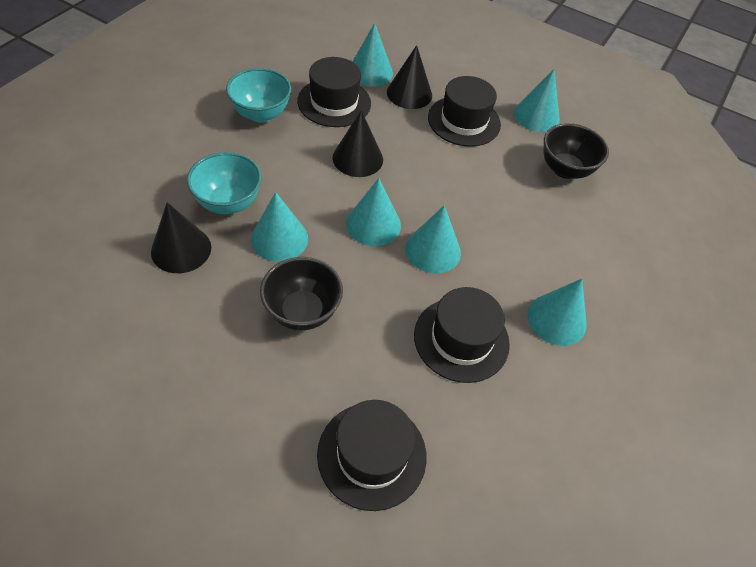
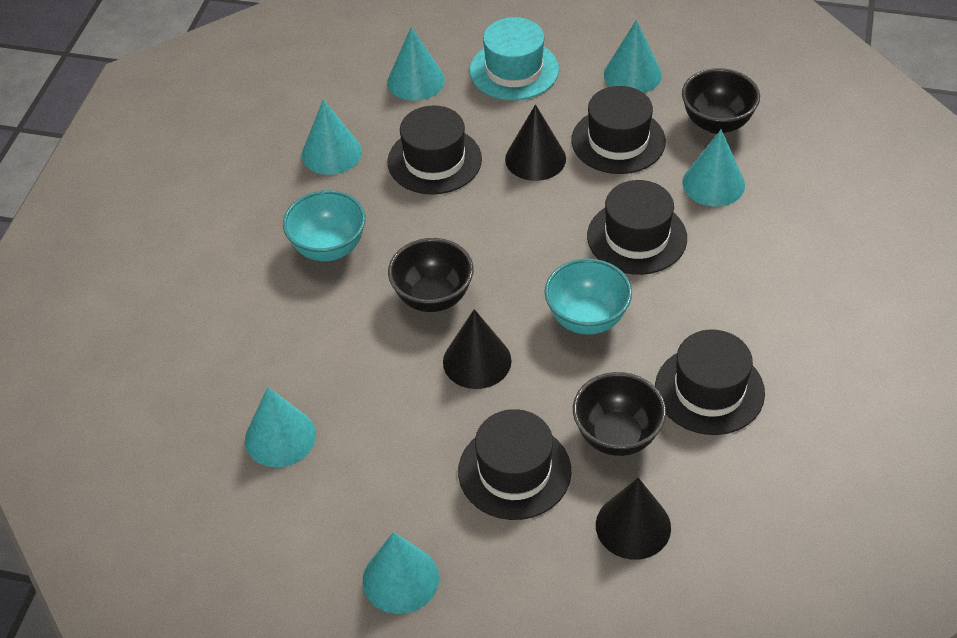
black bowl: 2 -> 3
black hat: 4 -> 5
turquoise hat: 0 -> 1

